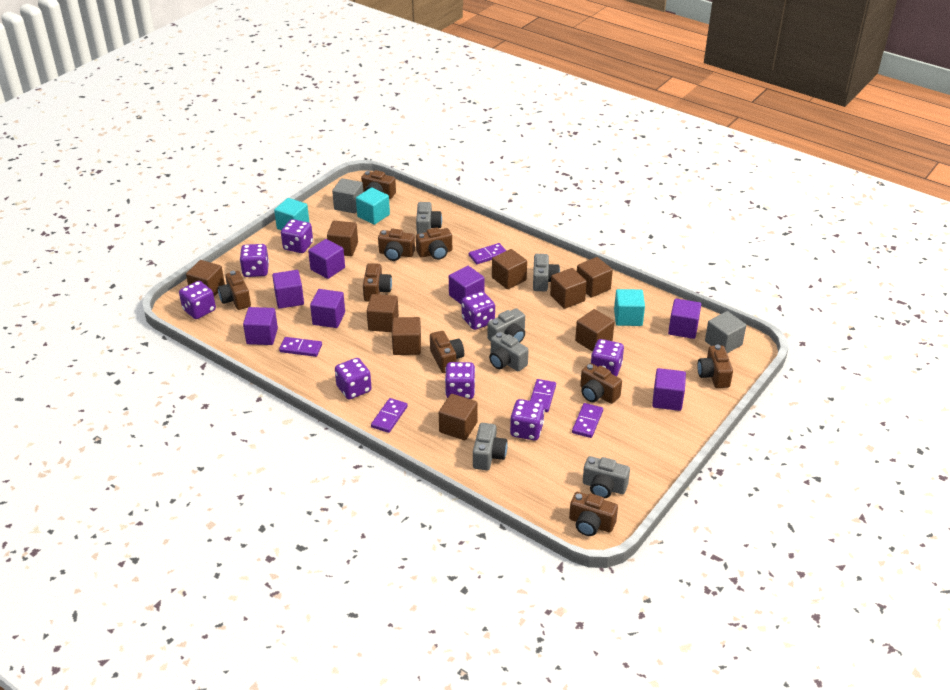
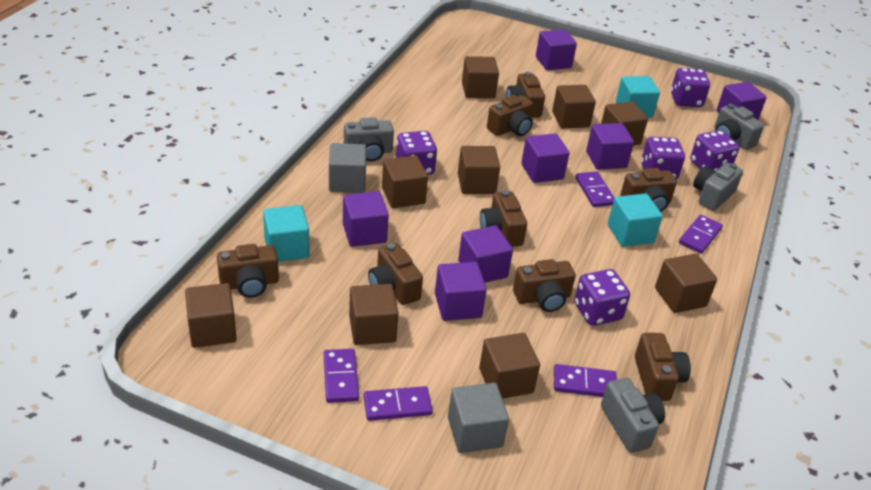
brown camera: 9 -> 8
grey camera: 6 -> 4
purple dice: 8 -> 5

